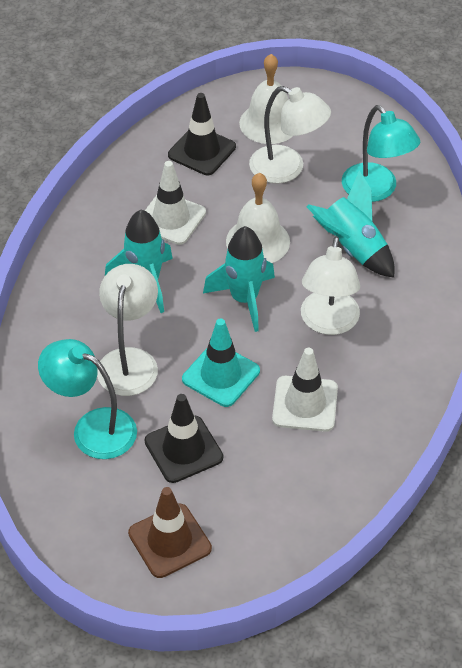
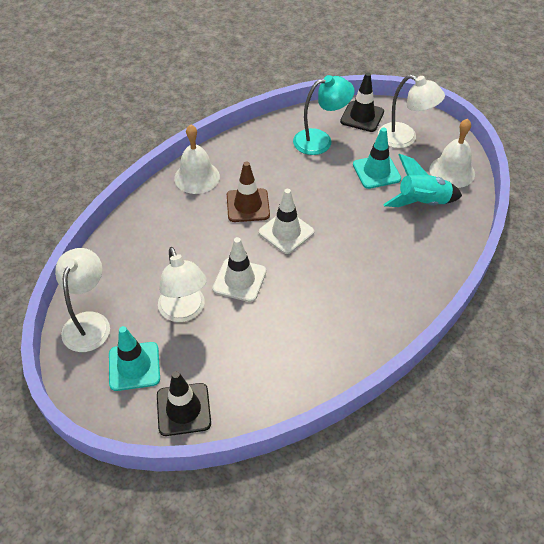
turquoise lamp: 2 -> 1
turquoise rocket: 3 -> 1
turquoise traffic cone: 1 -> 2

